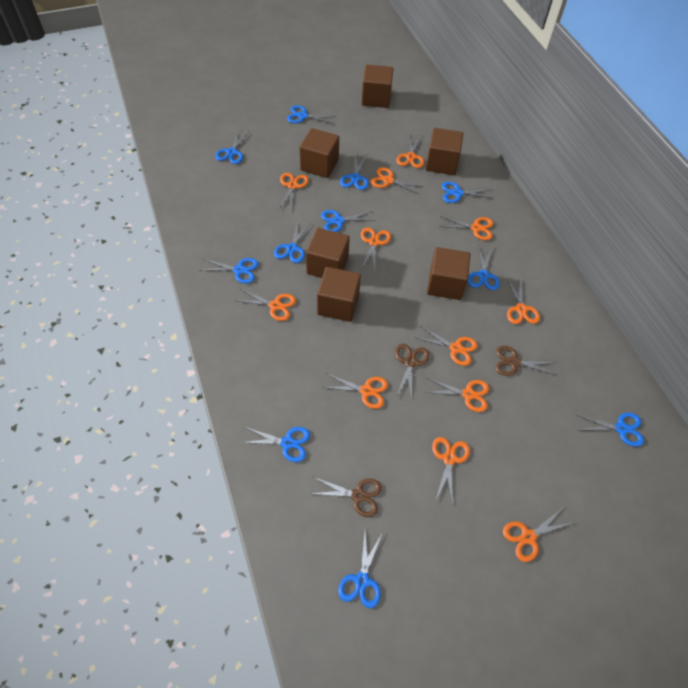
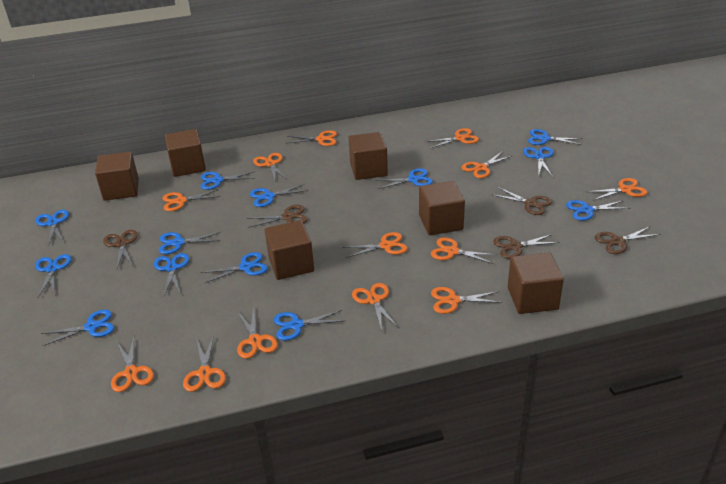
blue scissors: 11 -> 13
brown scissors: 3 -> 5
orange scissors: 12 -> 13

